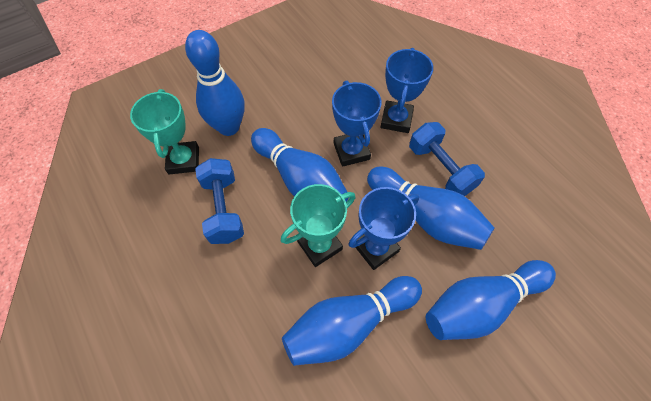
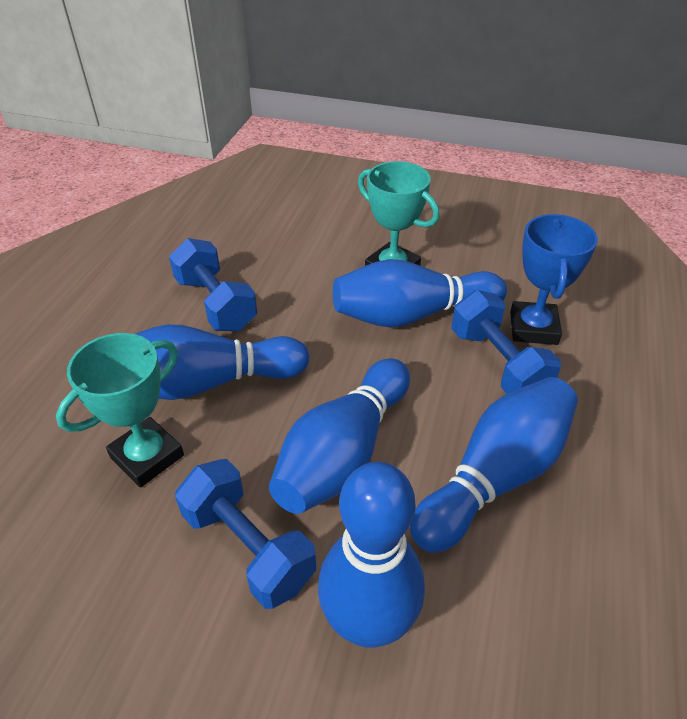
blue dumbbell: 2 -> 3
blue trophy: 3 -> 1

